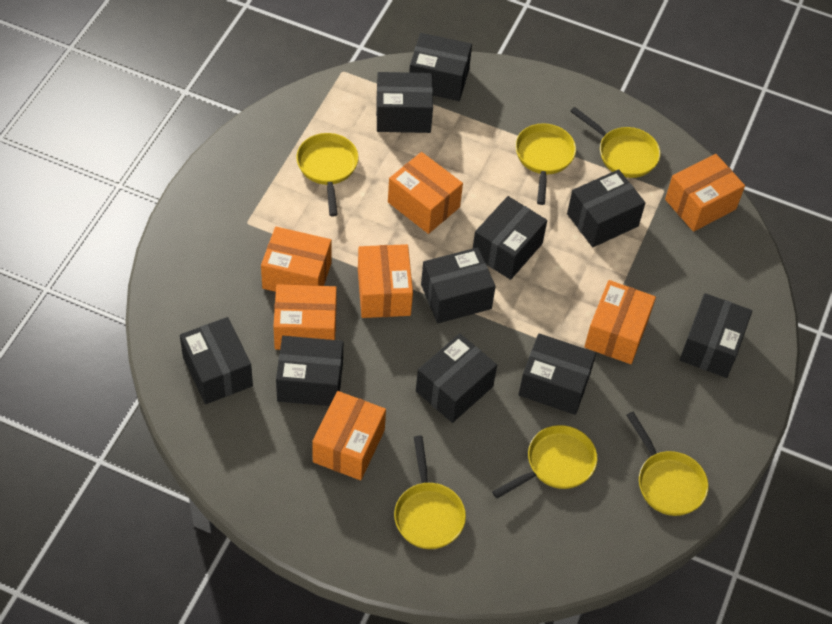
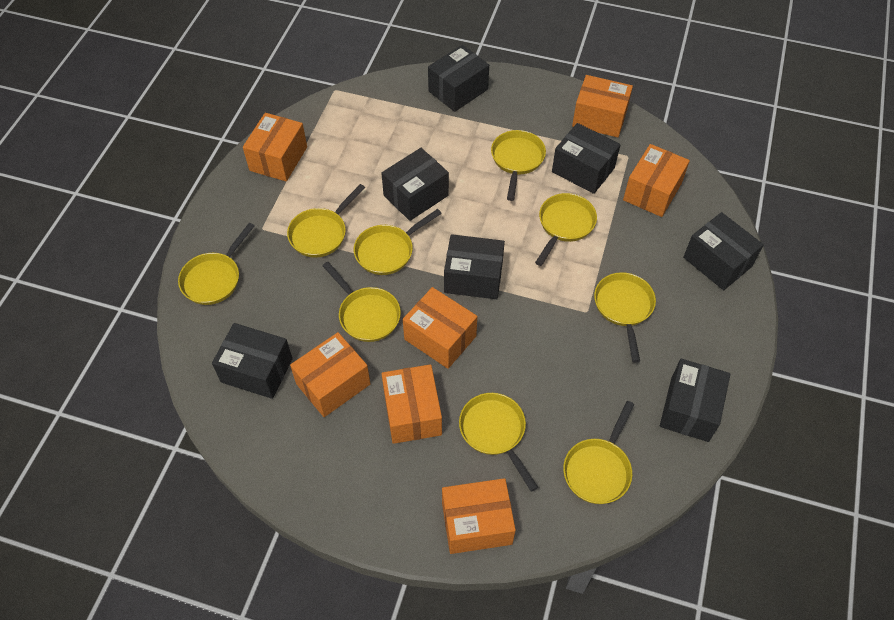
black box: 10 -> 7
yellow pan: 6 -> 9

